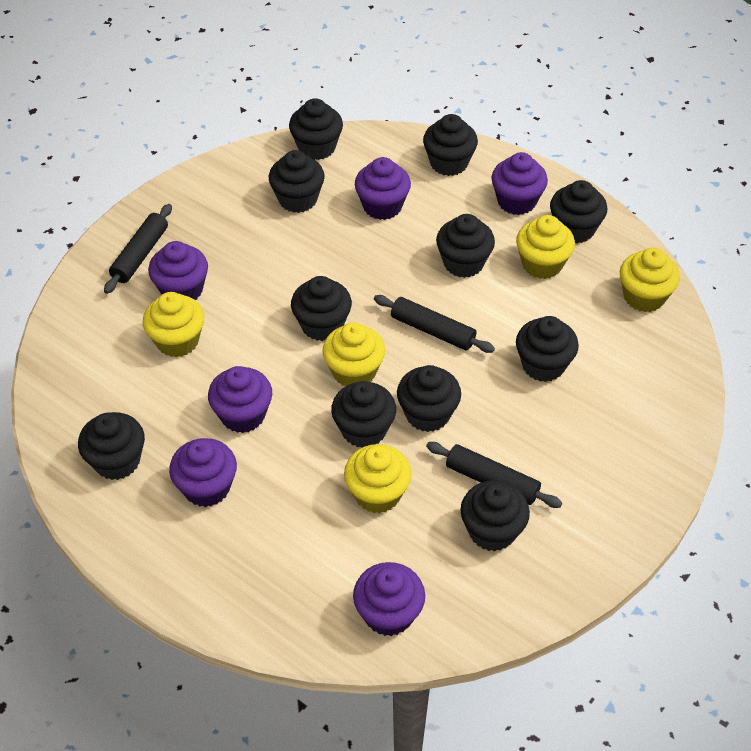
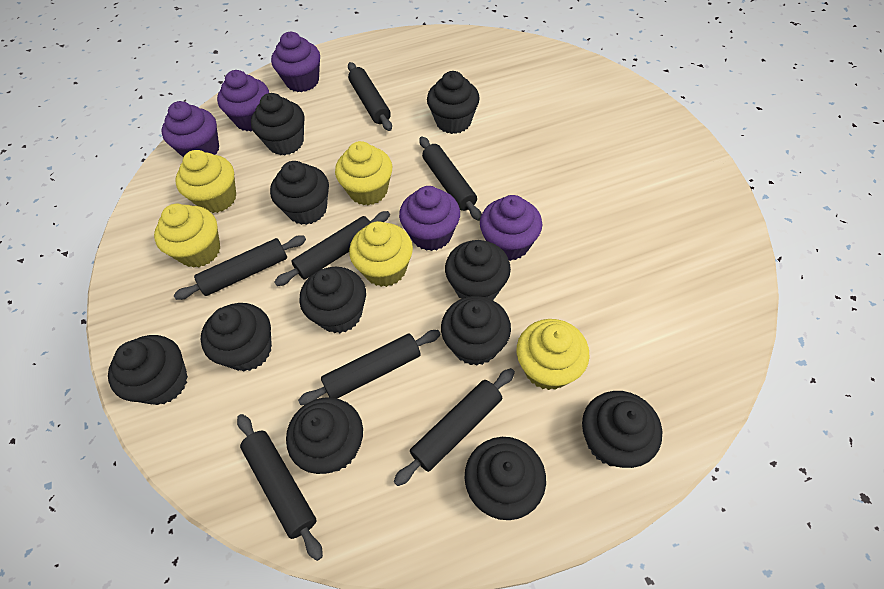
black rolling pin: 3 -> 7
purple cupcake: 6 -> 5

